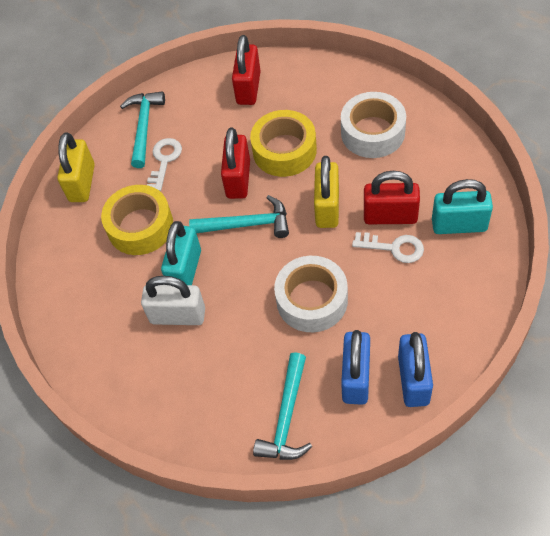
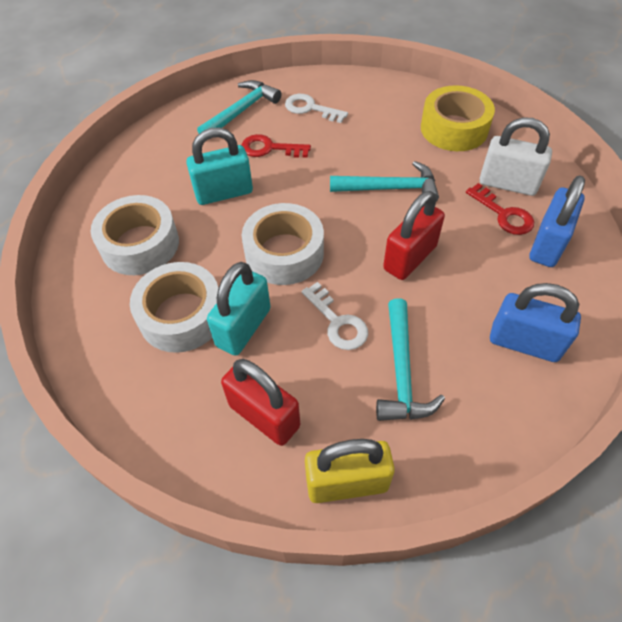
red key: 0 -> 2
red padlock: 3 -> 2
white tape: 2 -> 3
yellow padlock: 2 -> 1
yellow tape: 2 -> 1

